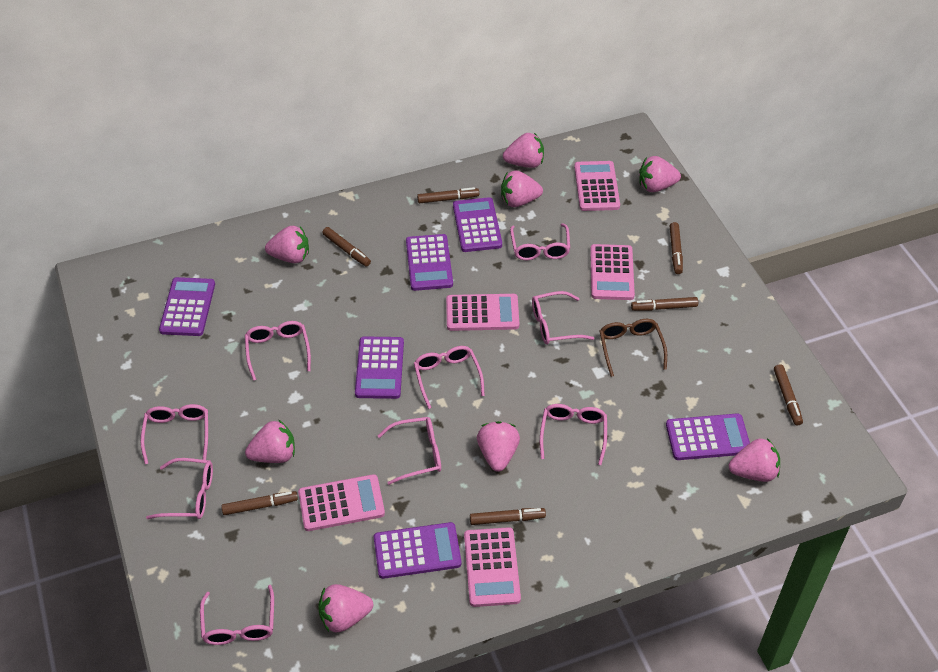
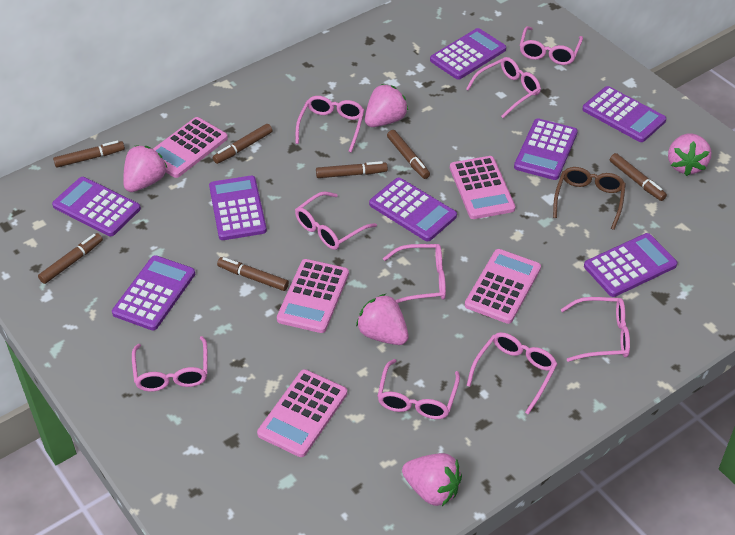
pink strawberry: 8 -> 5
purple calculator: 6 -> 8

